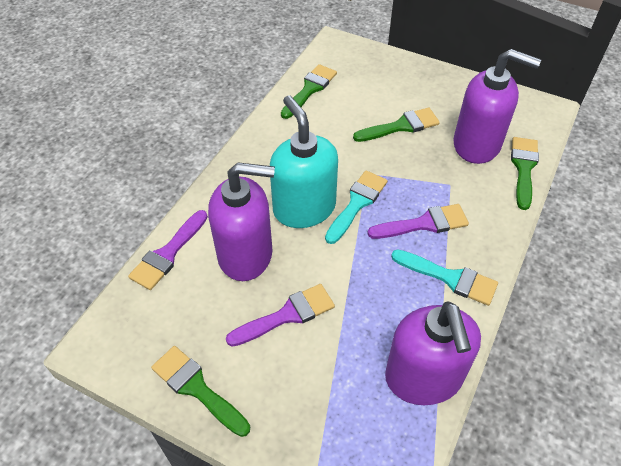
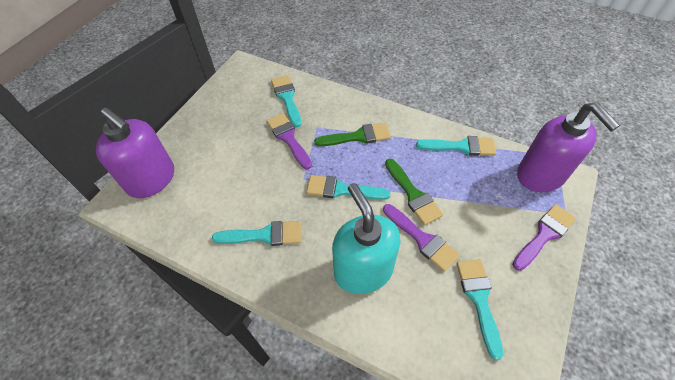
green brush: 4 -> 2
purple soap dispenser: 3 -> 2
turquoise brush: 2 -> 5

